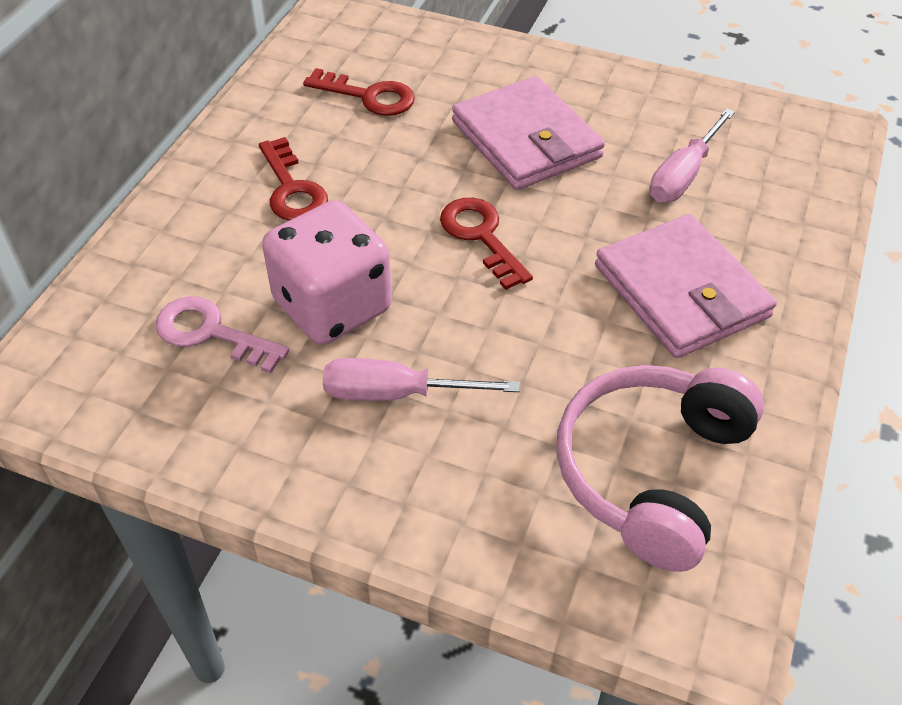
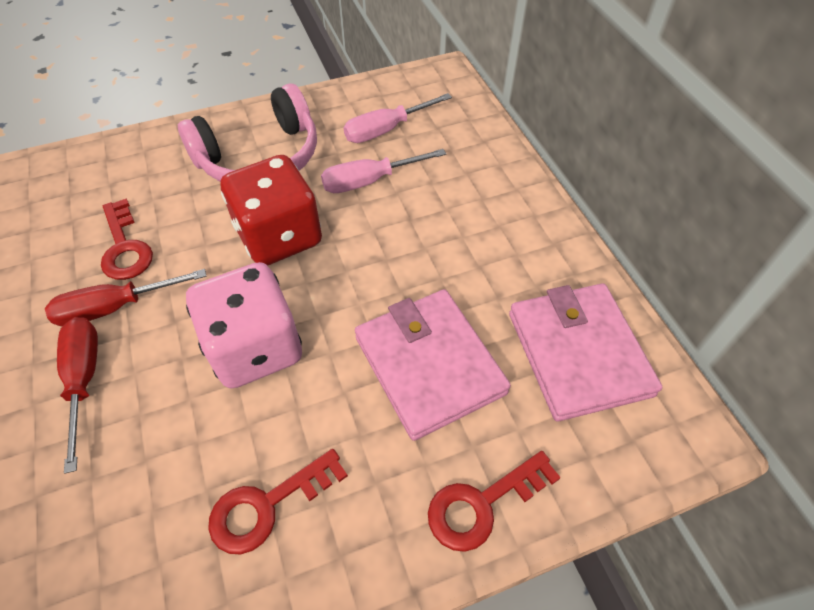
pink key: 1 -> 0
red dice: 0 -> 1
red screwdriver: 0 -> 2

